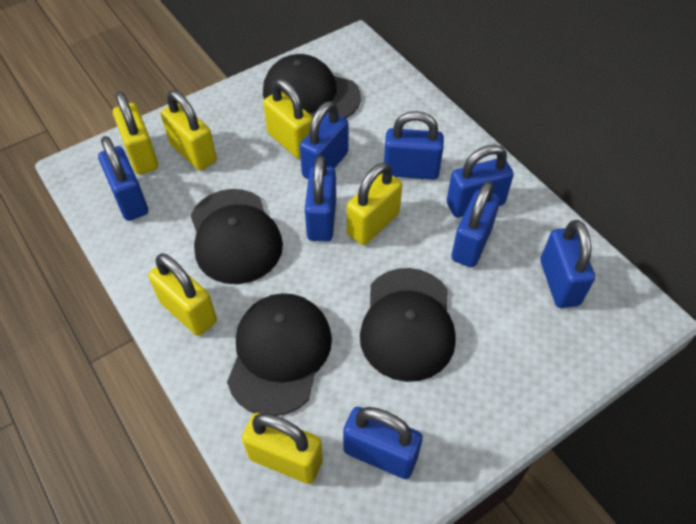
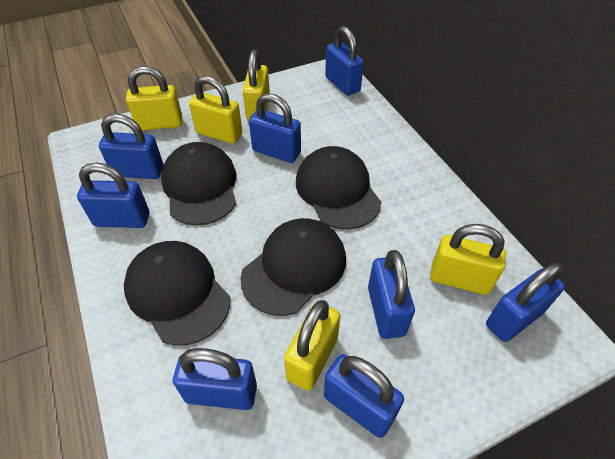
yellow padlock: 6 -> 5

